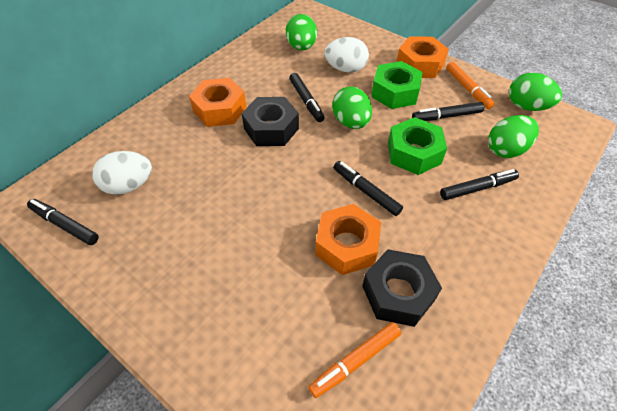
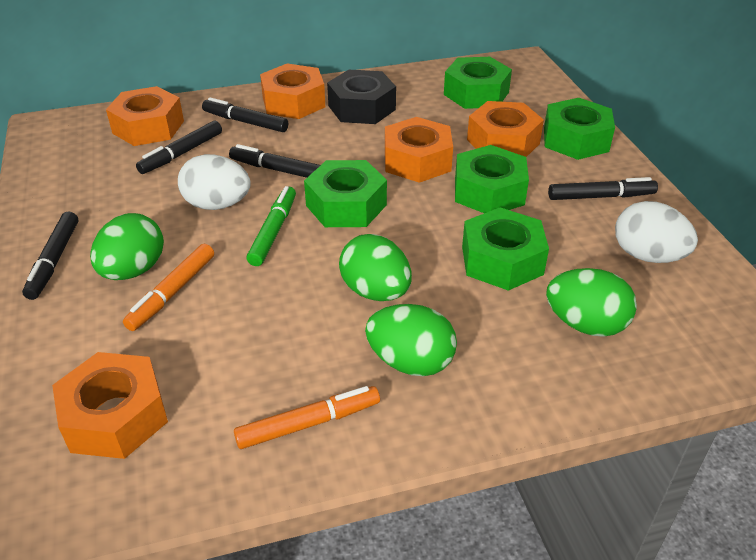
black nut: 2 -> 1
green marker: 0 -> 1
green nut: 2 -> 5
orange nut: 3 -> 5

